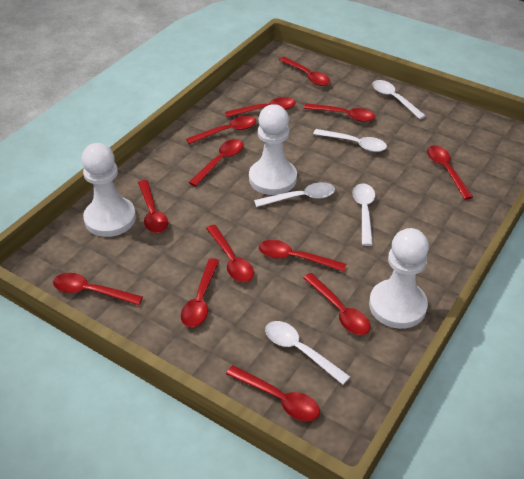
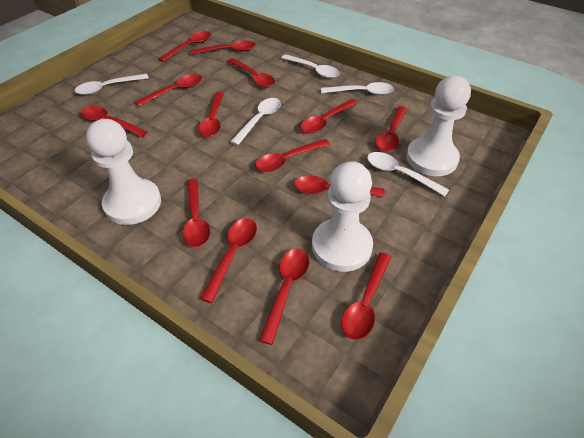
red spoon: 13 -> 14

